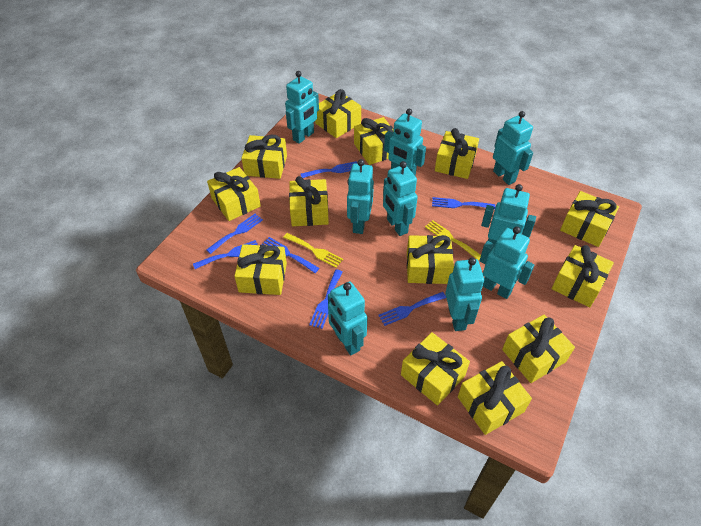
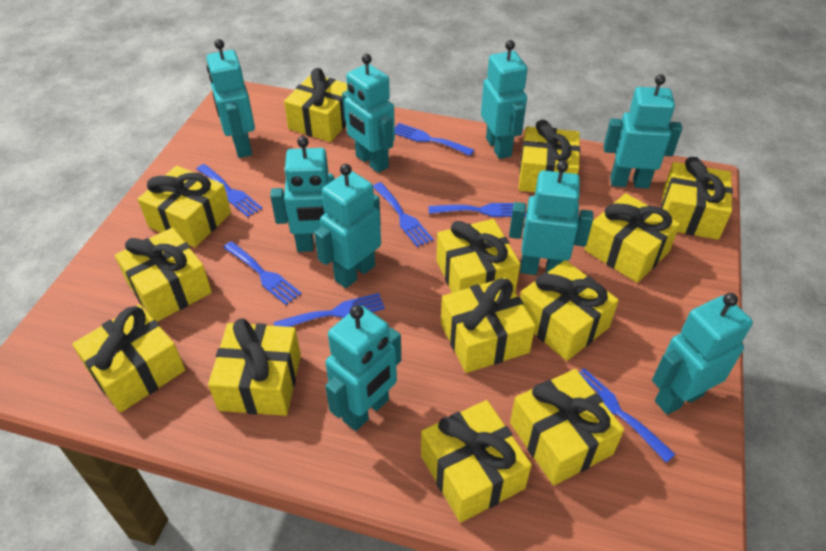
yellow fork: 2 -> 0

